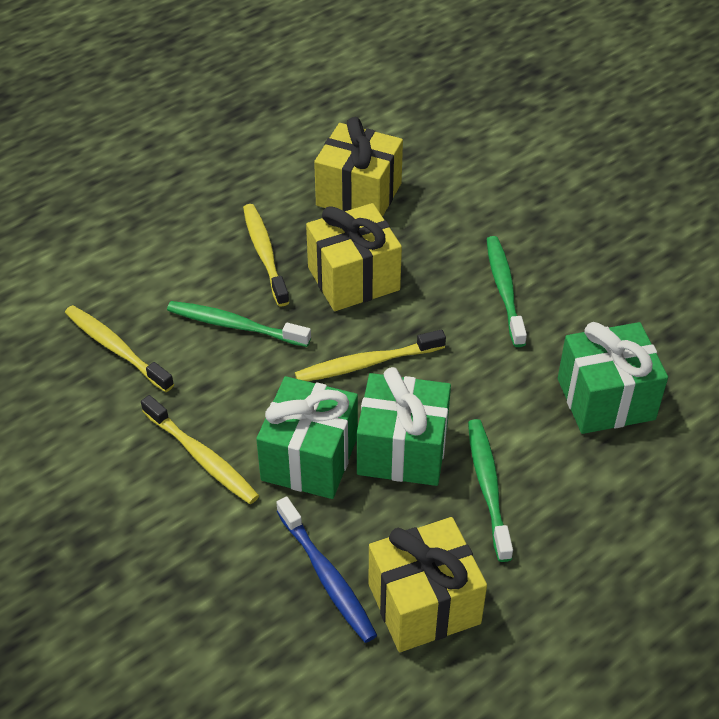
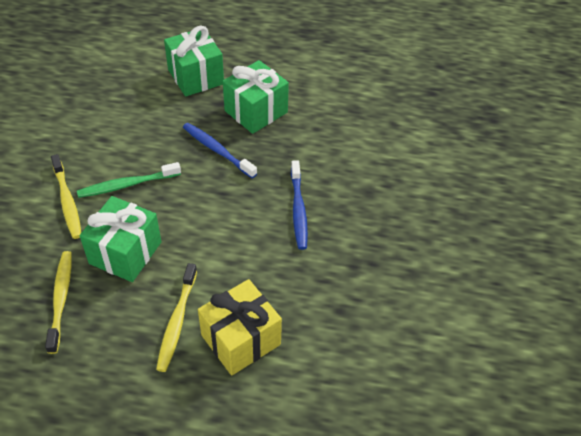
blue toothbrush: 1 -> 2
green toothbrush: 3 -> 1
yellow gift: 3 -> 1
yellow toothbrush: 4 -> 3

